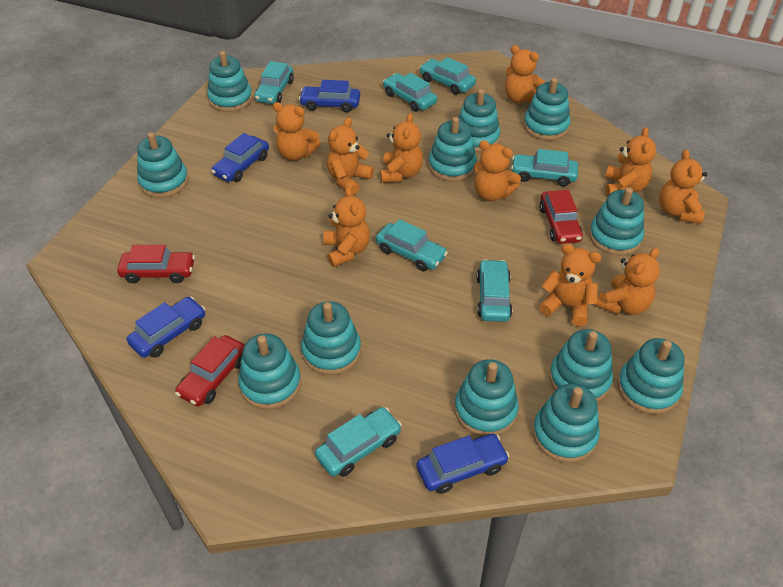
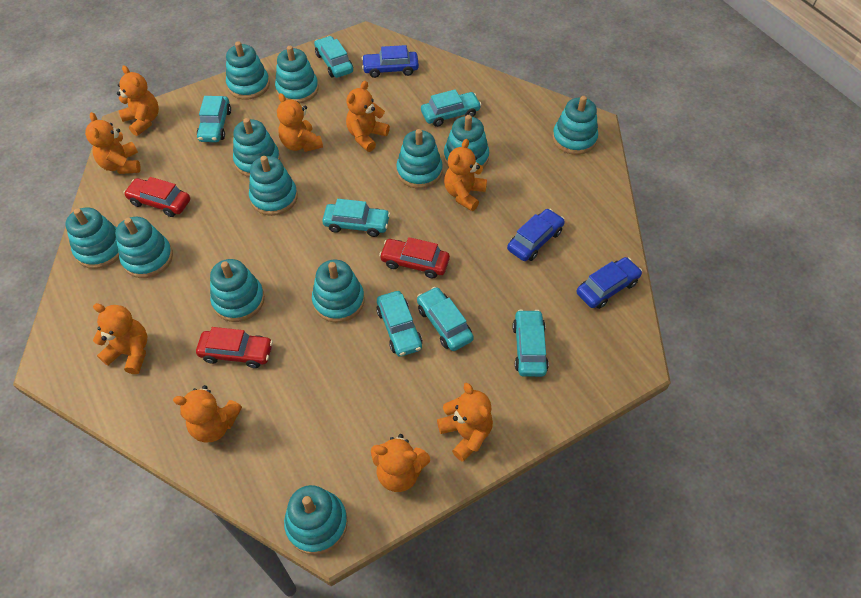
blue car: 4 -> 3
orange teddy bear: 10 -> 9

